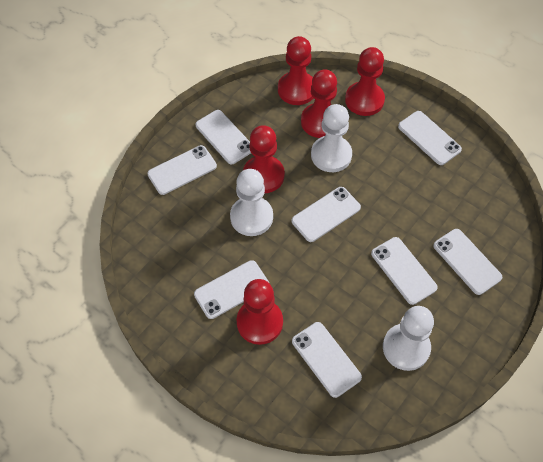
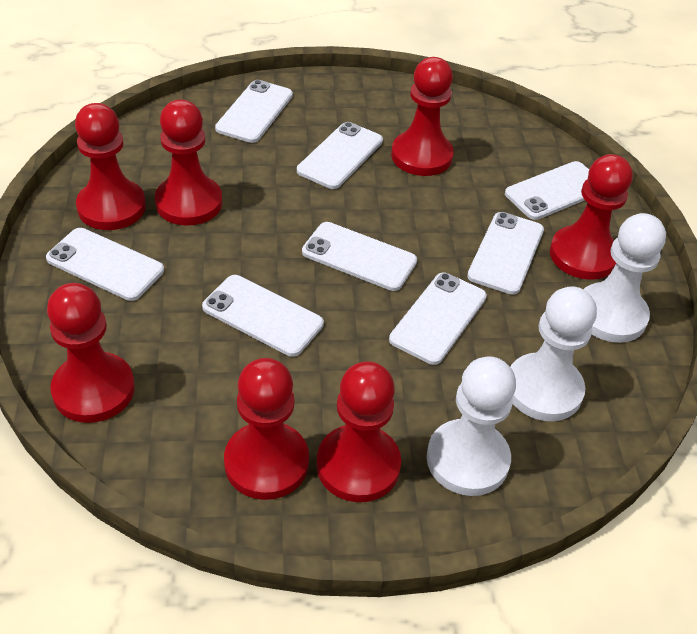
red pawn: 5 -> 7

